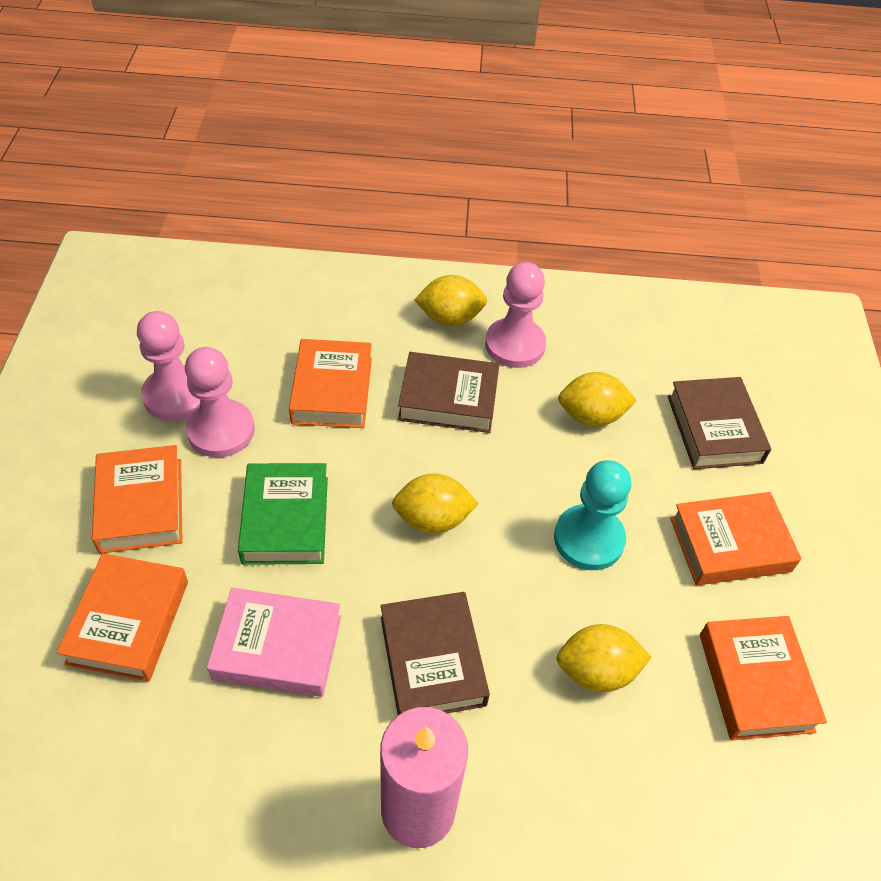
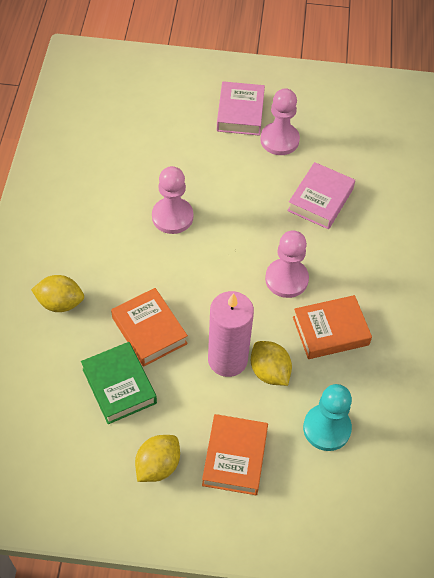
brown book: 3 -> 0
orange book: 5 -> 3
pink book: 1 -> 2
yellow lemon: 4 -> 3

